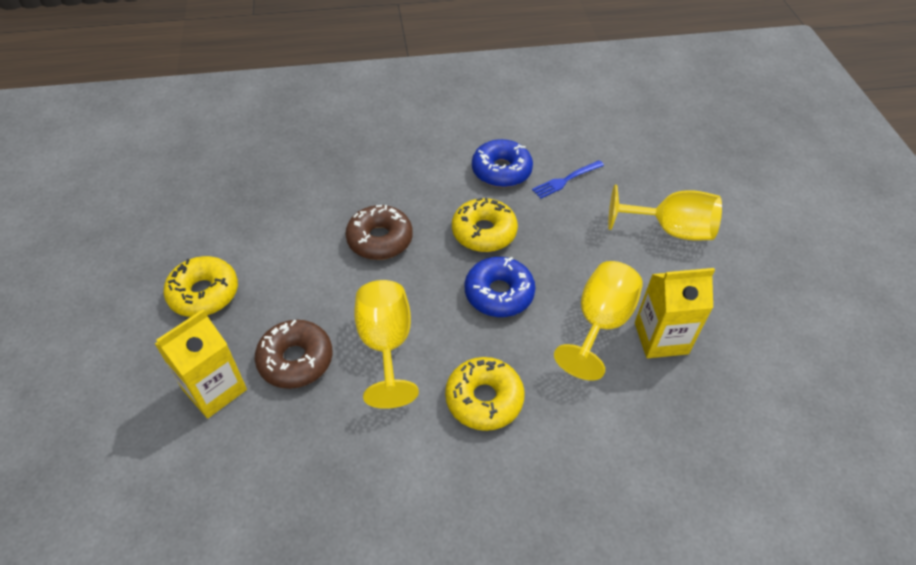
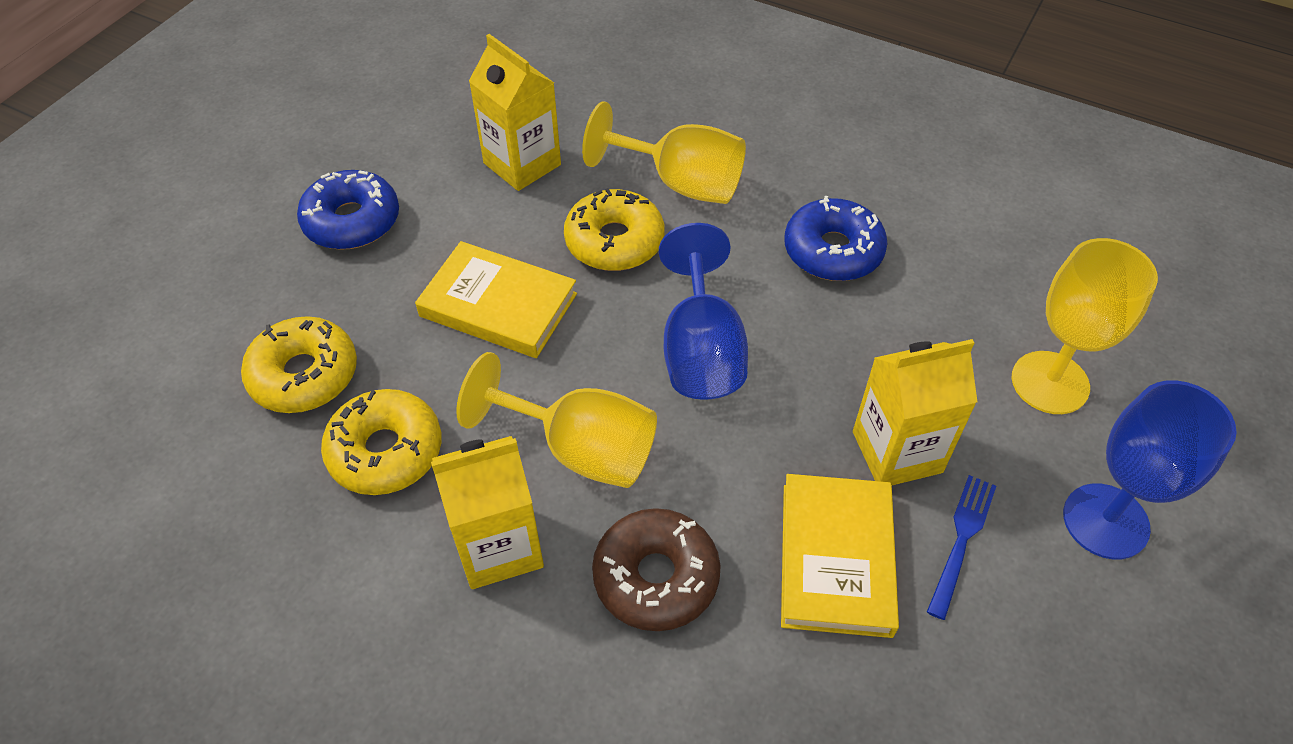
blue goblet: 0 -> 2
brown donut: 2 -> 1
yellow book: 0 -> 2
yellow carton: 2 -> 3

